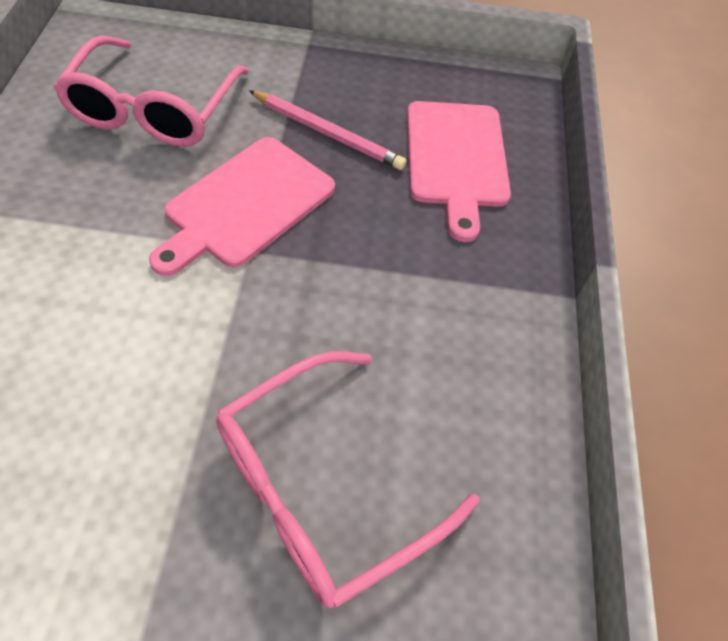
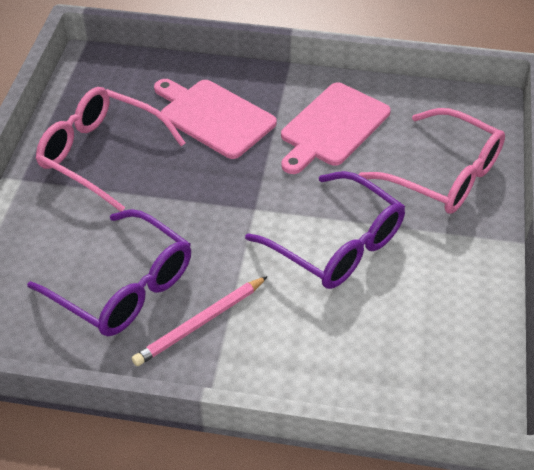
purple glasses: 0 -> 2

